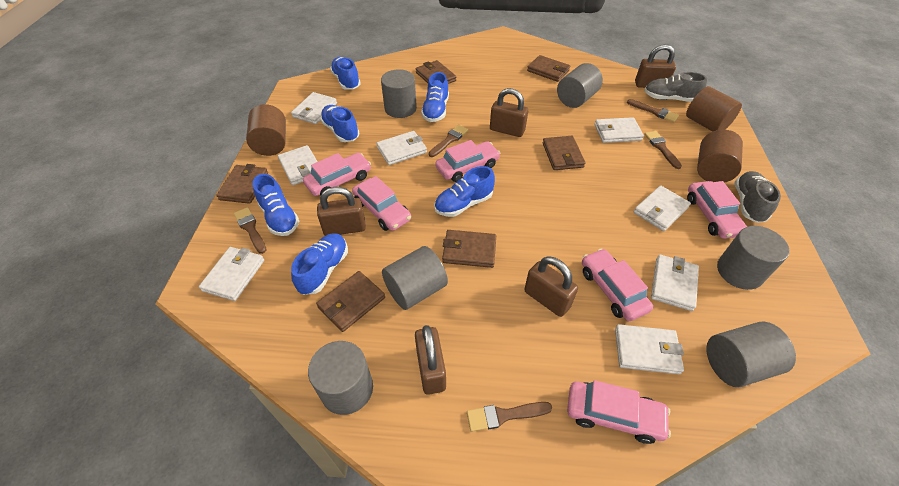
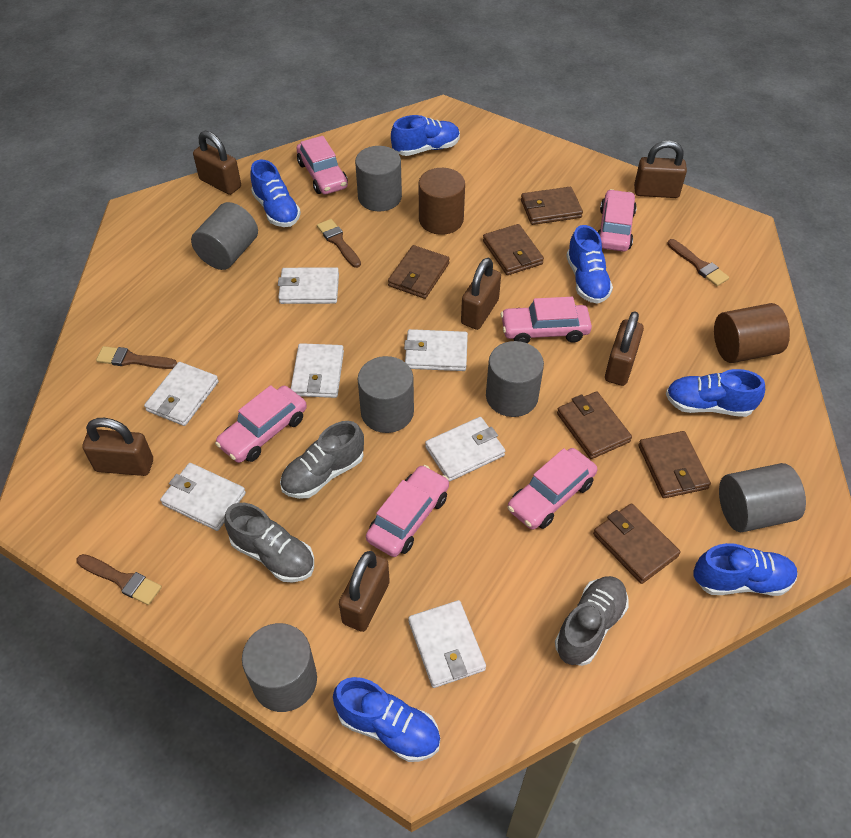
brown brush: 5 -> 4
brown cylinder: 3 -> 2
brown padlock: 5 -> 6
grey shoe: 2 -> 3
white wallet: 8 -> 7

